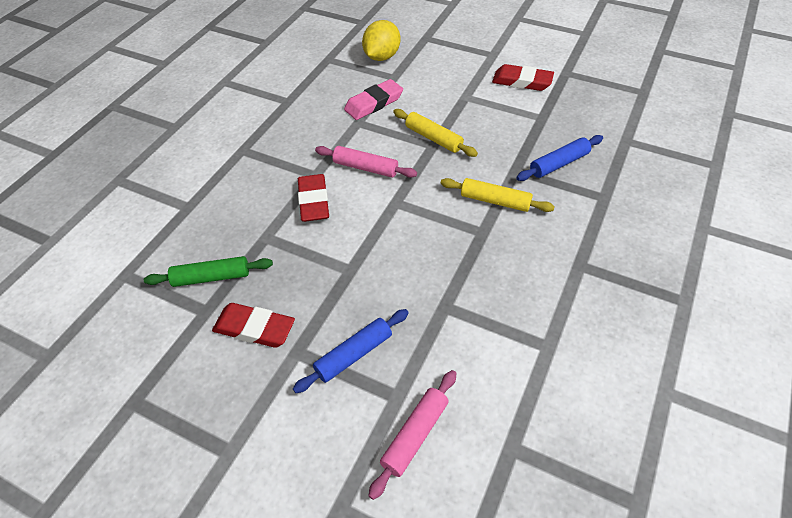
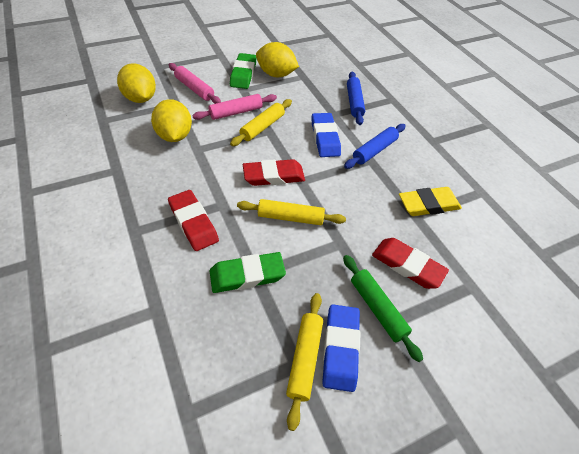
blue eraser: 0 -> 2
green eraser: 0 -> 2
pink eraser: 1 -> 0
yellow eraser: 0 -> 1
yellow lemon: 1 -> 3
yellow rolling pin: 2 -> 3

